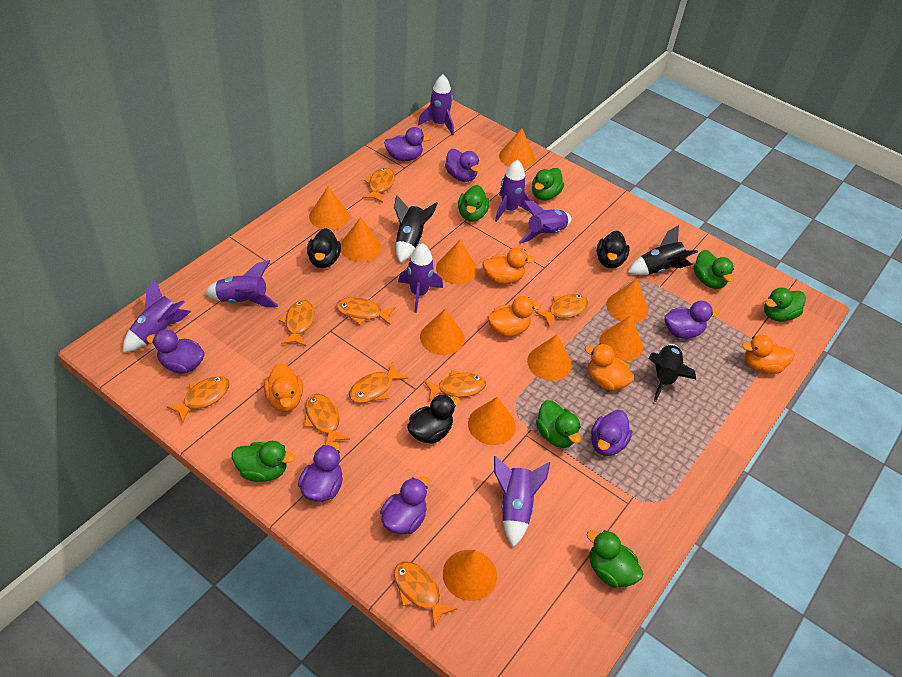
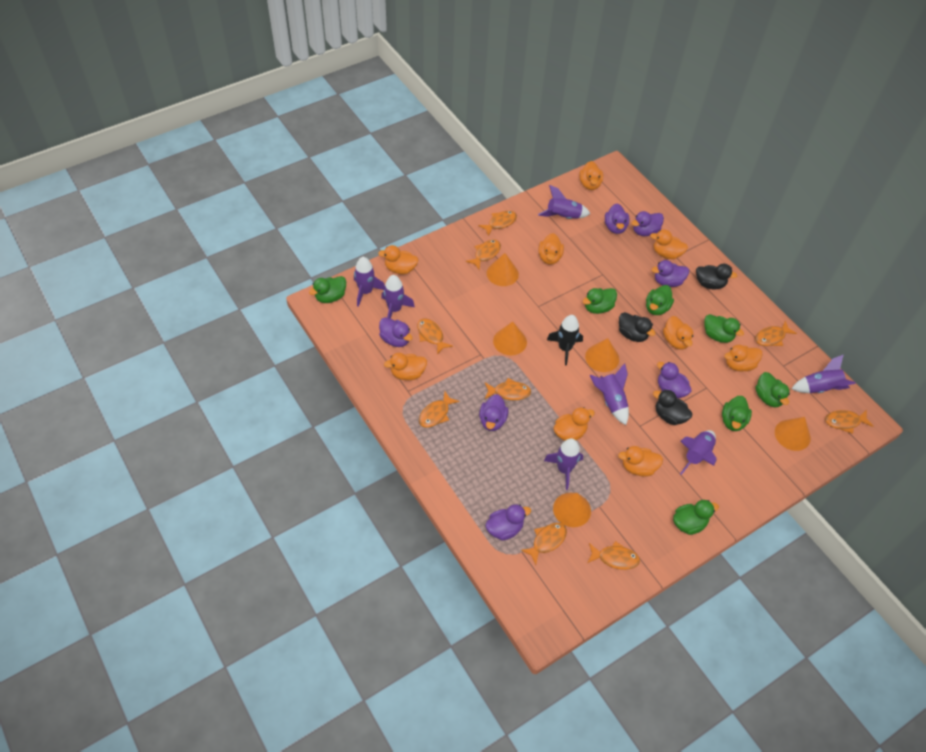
black rocket: 3 -> 1
orange cone: 10 -> 5
orange duck: 5 -> 9

